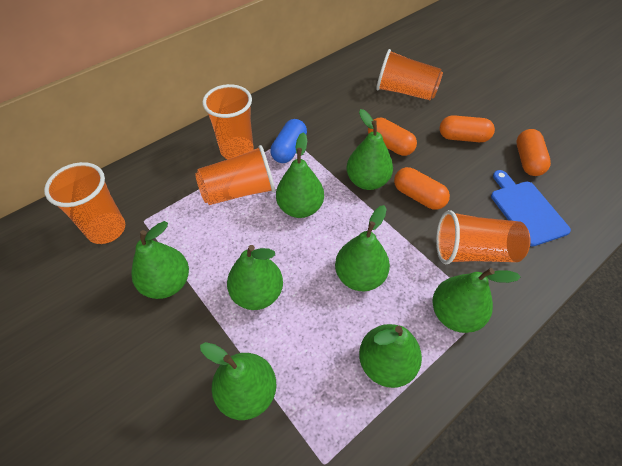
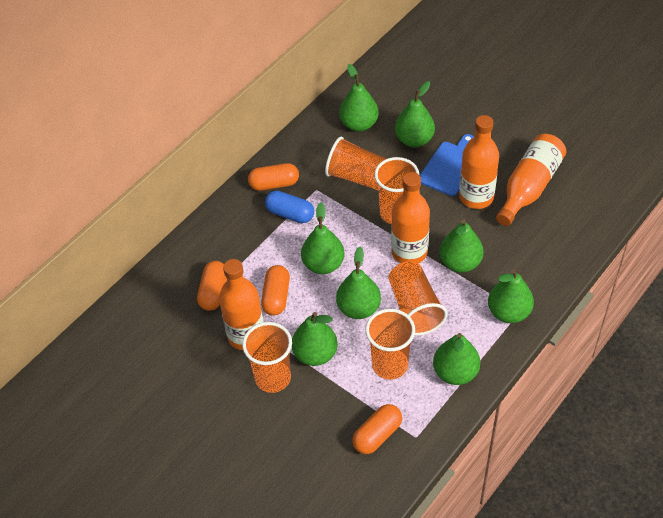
orange bottle: 0 -> 4

